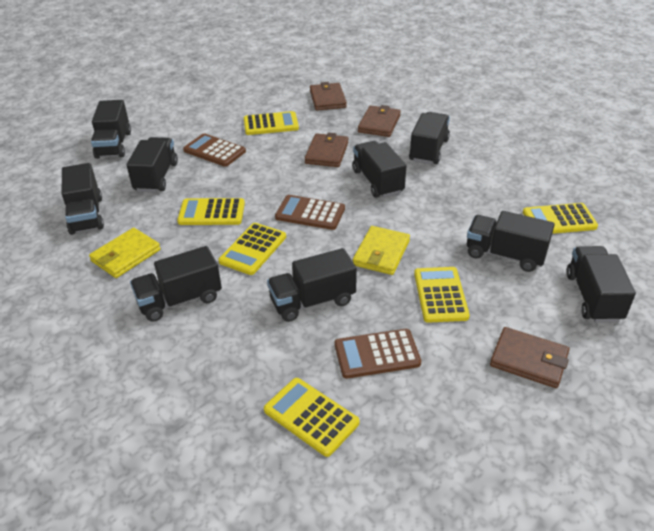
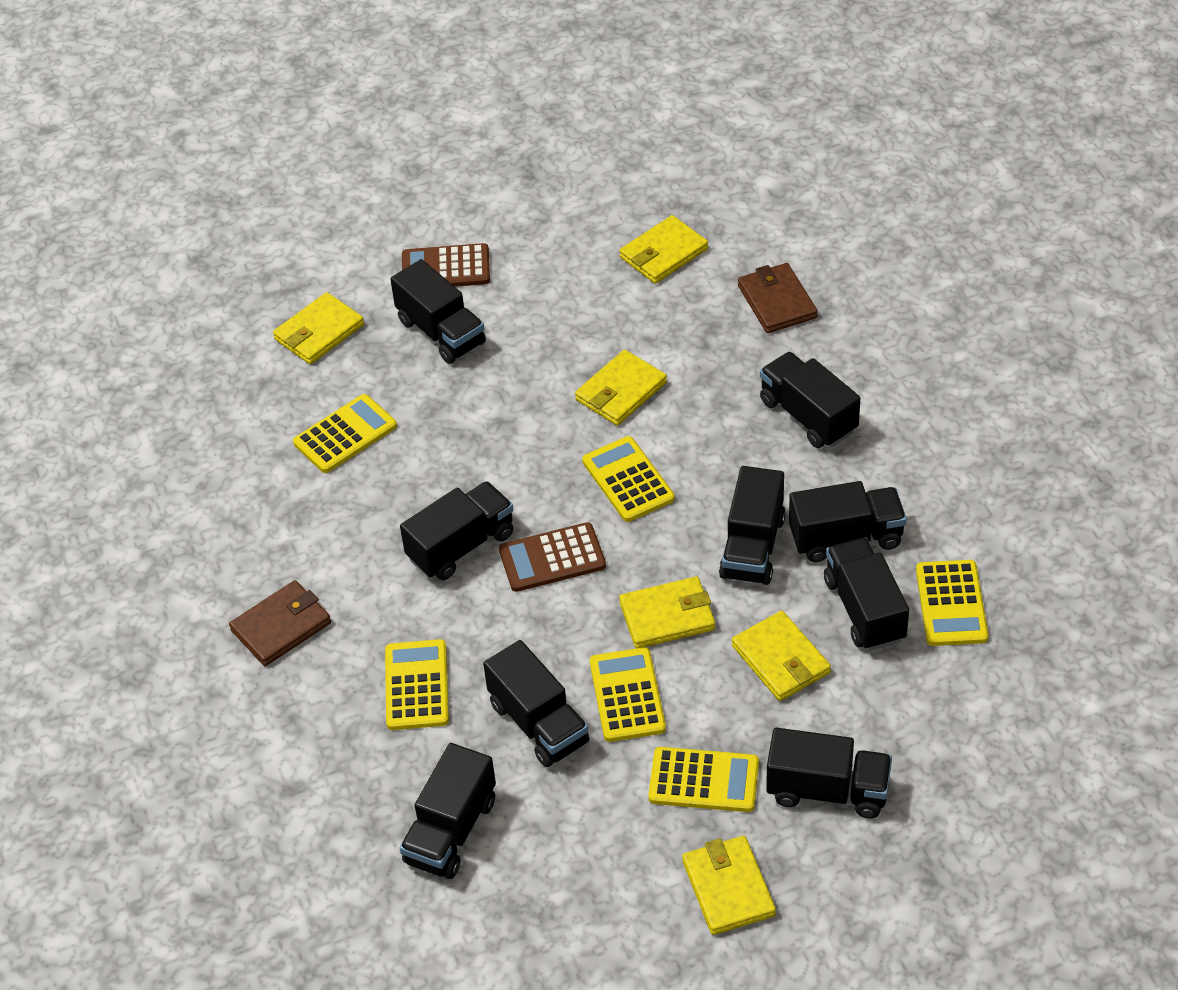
brown calculator: 3 -> 2
brown wallet: 4 -> 2
yellow wallet: 2 -> 6

